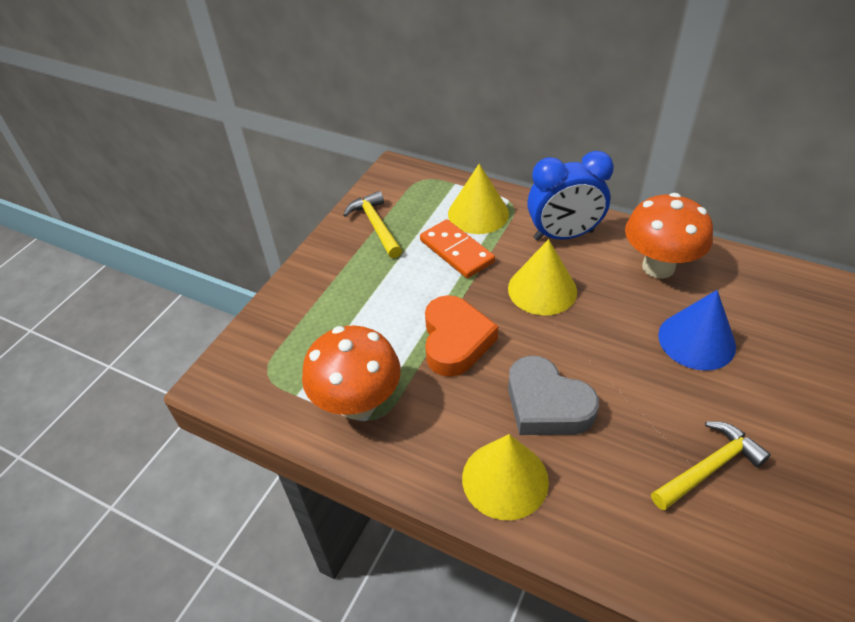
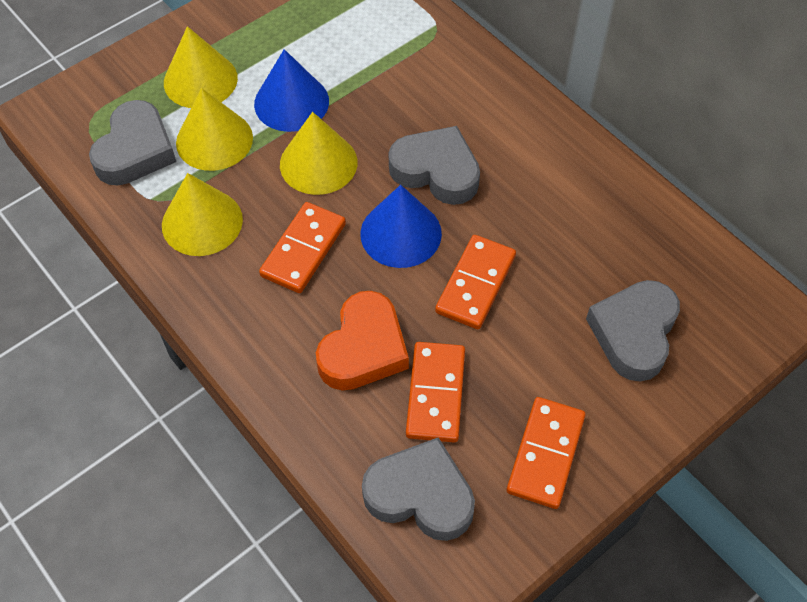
blue clock: 1 -> 0
blue cone: 1 -> 2
grey heart: 1 -> 4
orange domino: 1 -> 4
orange mushroom: 2 -> 0
yellow cone: 3 -> 4
yellow hammer: 2 -> 0

